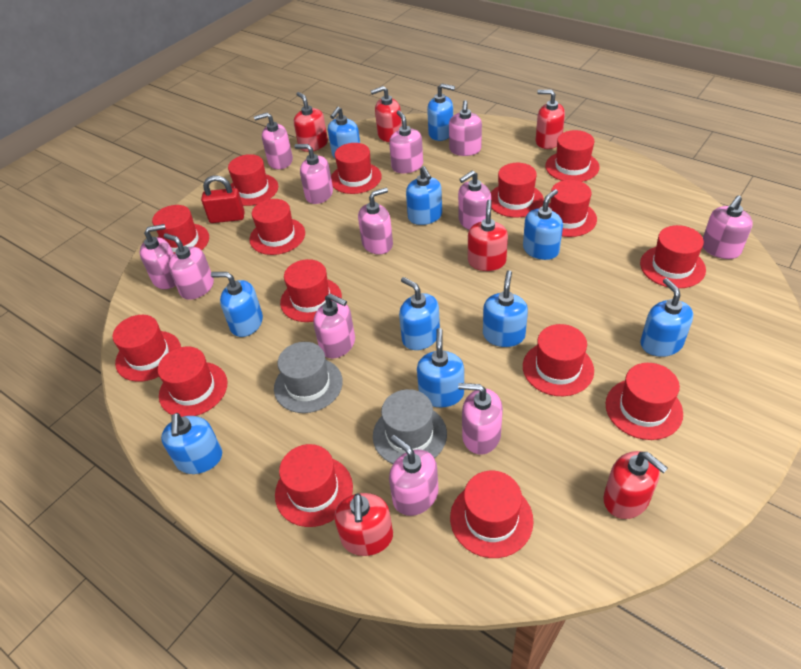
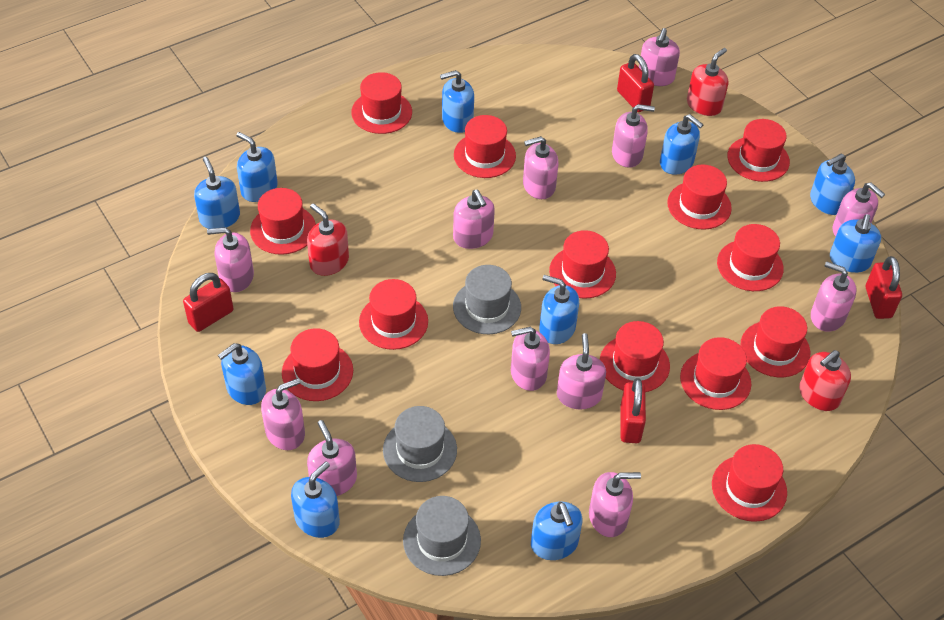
grey hat: 2 -> 3
red hat: 15 -> 13
red padlock: 1 -> 4
red soap dispenser: 6 -> 3

